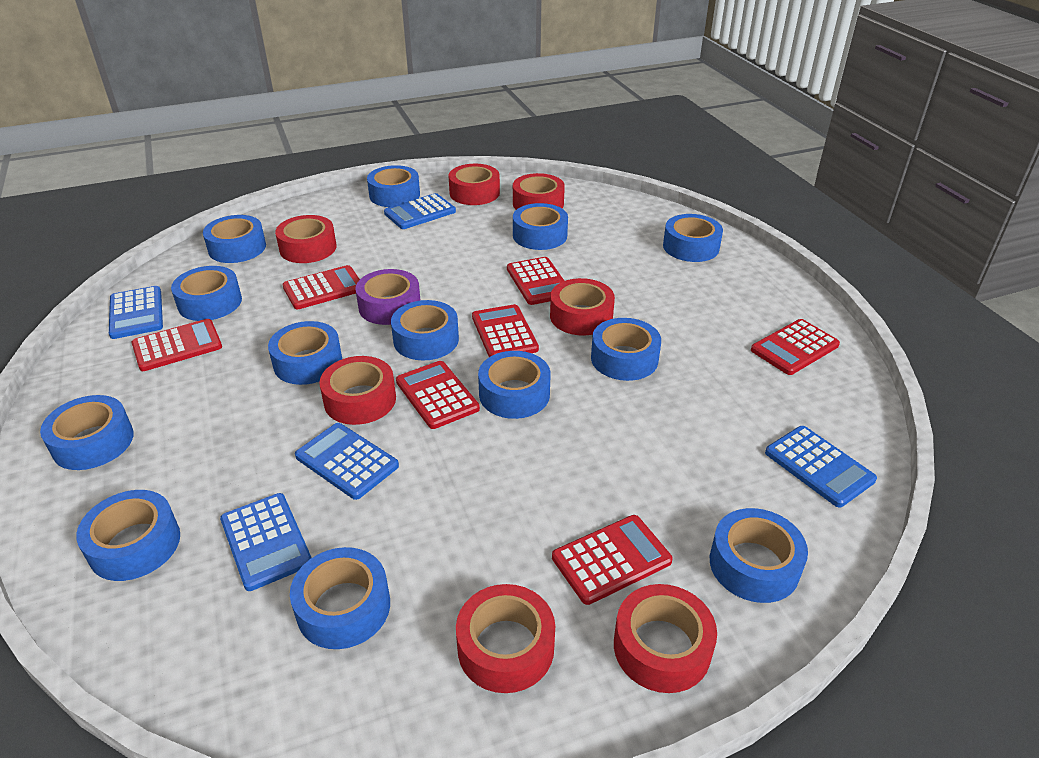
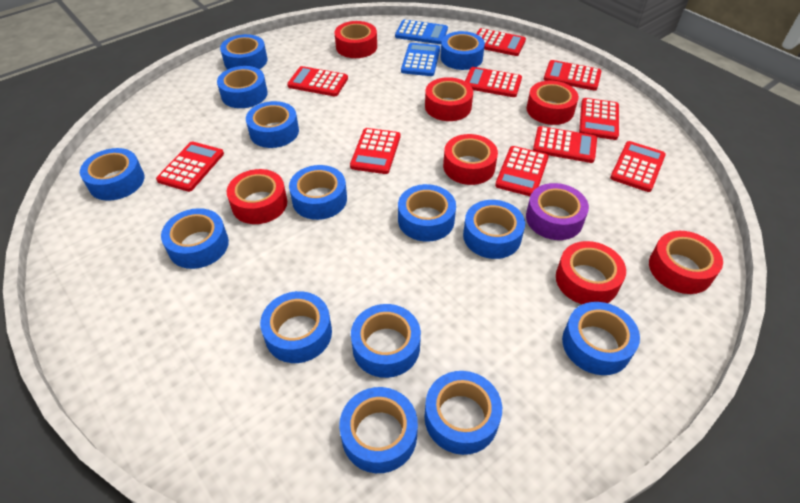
blue calculator: 5 -> 2
blue tape: 13 -> 14
red calculator: 7 -> 10

